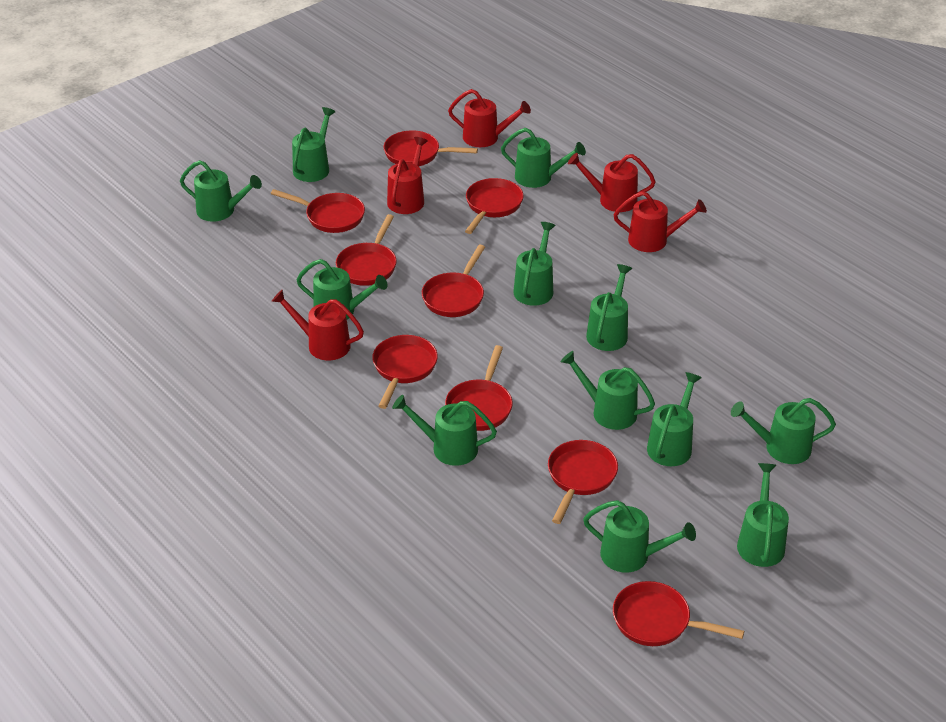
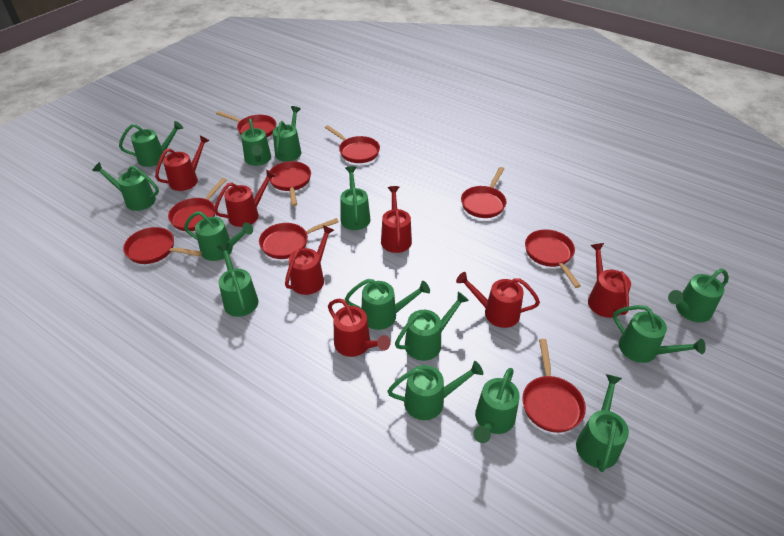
green watering can: 12 -> 14
red watering can: 5 -> 7

